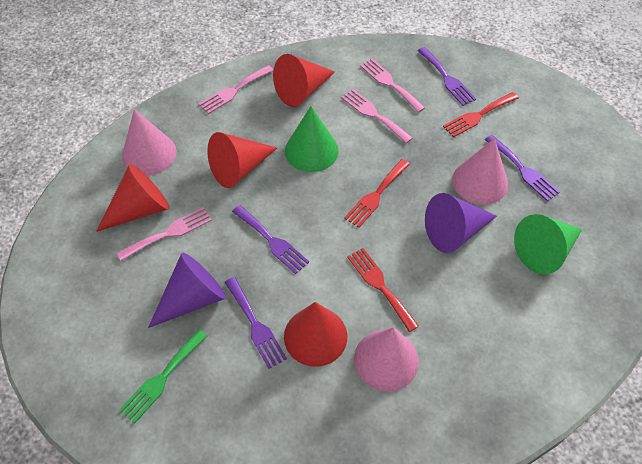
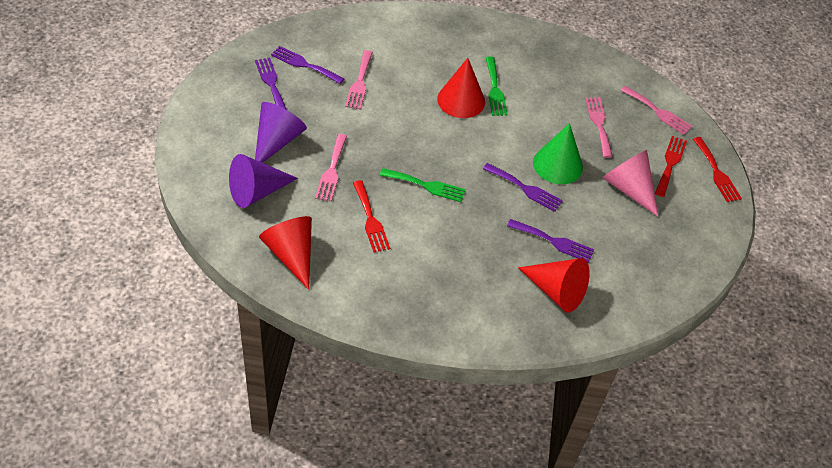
green cone: 2 -> 1
green fork: 1 -> 2
pink cone: 3 -> 1
red cone: 4 -> 3

